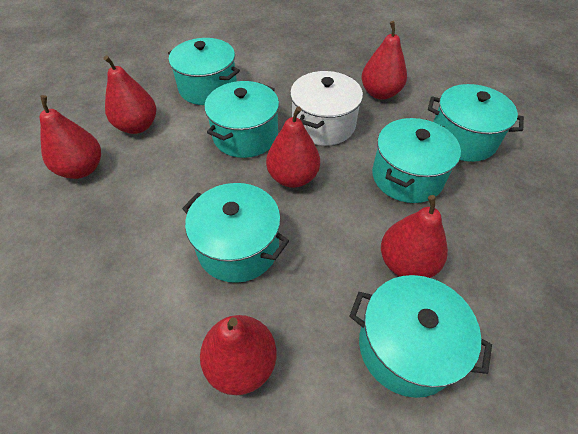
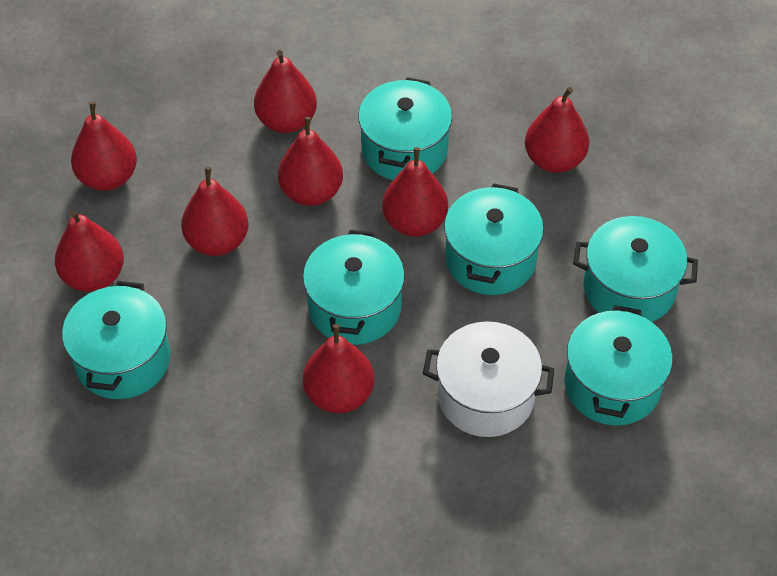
red pear: 6 -> 8

